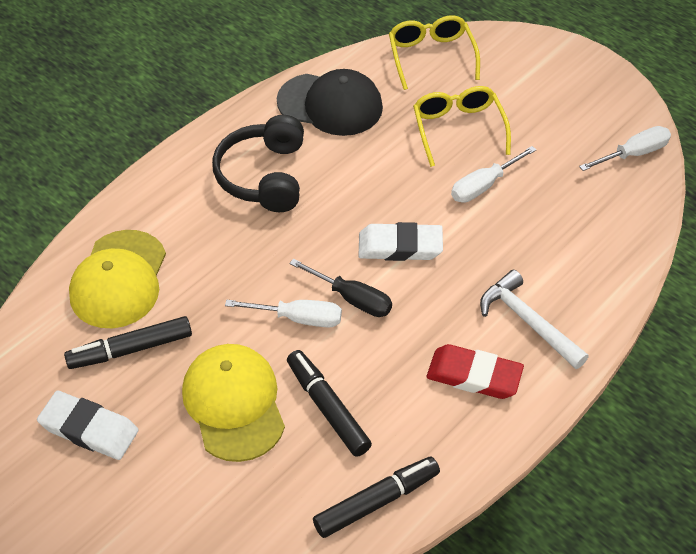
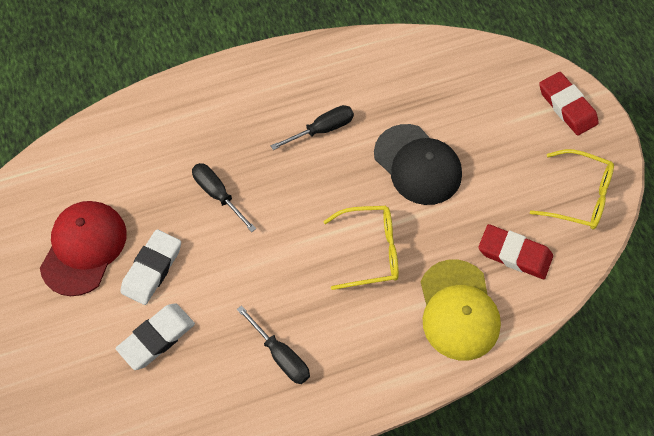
black headphones: 1 -> 0
black marker: 3 -> 0
black screwdriver: 1 -> 3
red cap: 0 -> 1
red eraser: 1 -> 2
white hammer: 1 -> 0
white screwdriver: 3 -> 0
yellow cap: 2 -> 1

